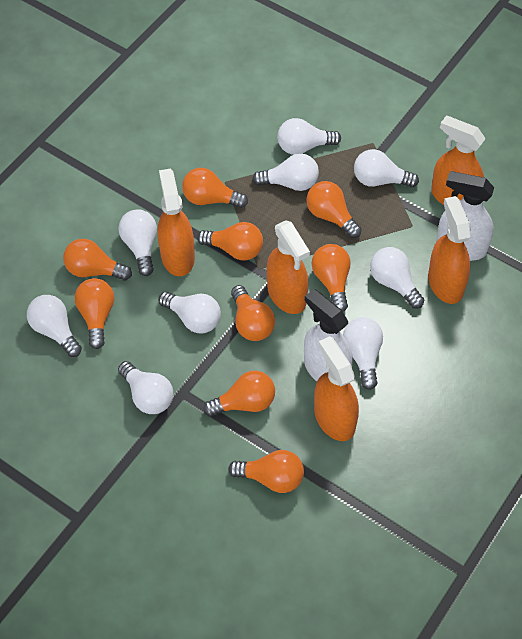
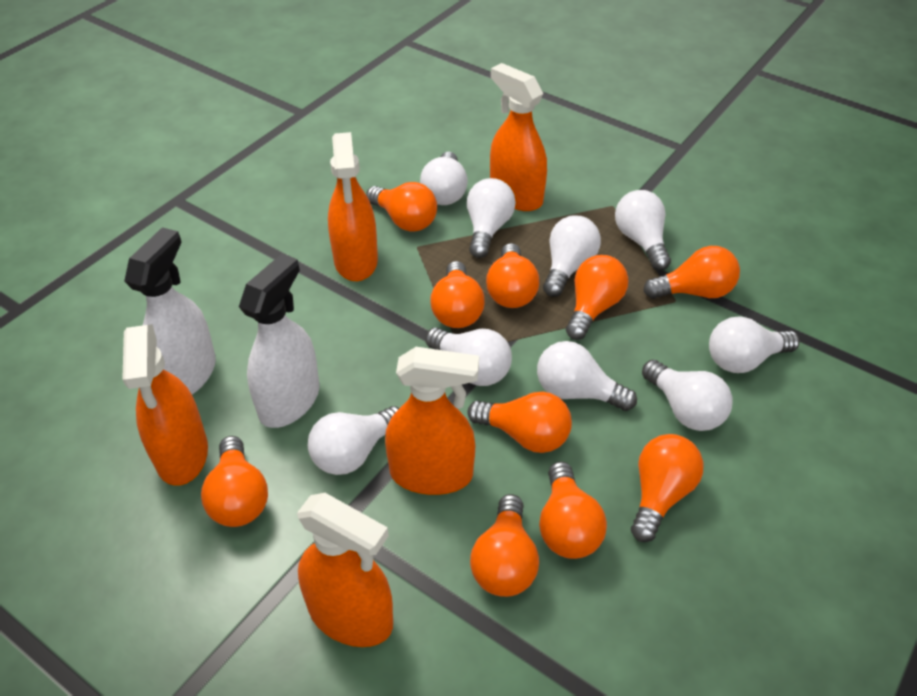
orange light bulb: 9 -> 10

